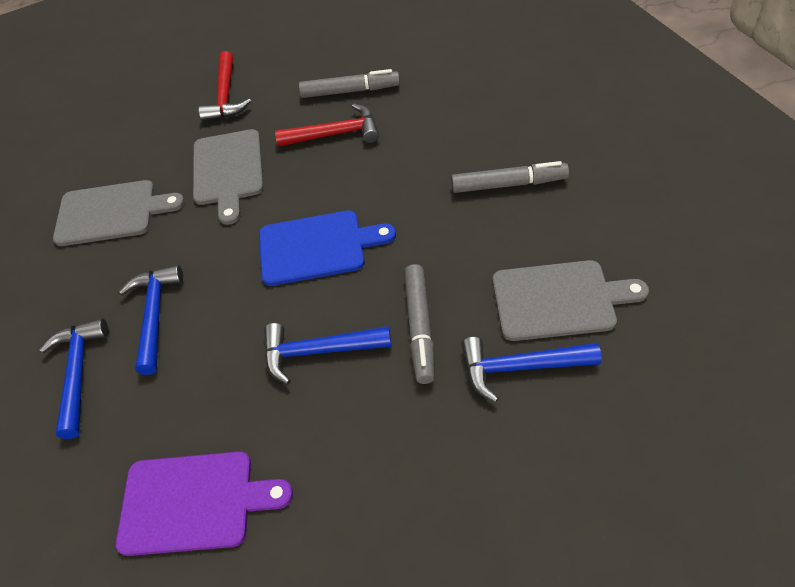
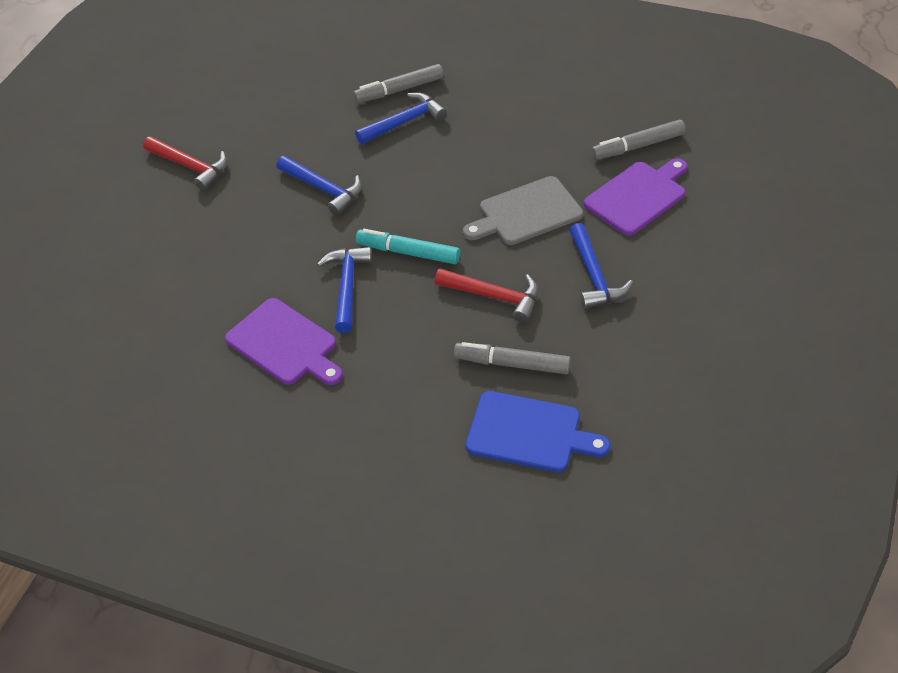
grey cutting board: 3 -> 1
purple cutting board: 1 -> 2
turquoise marker: 0 -> 1

